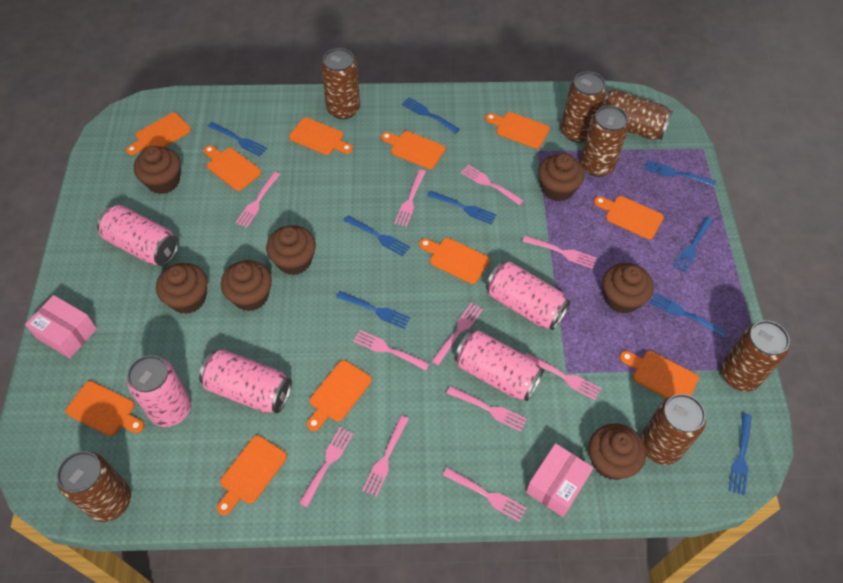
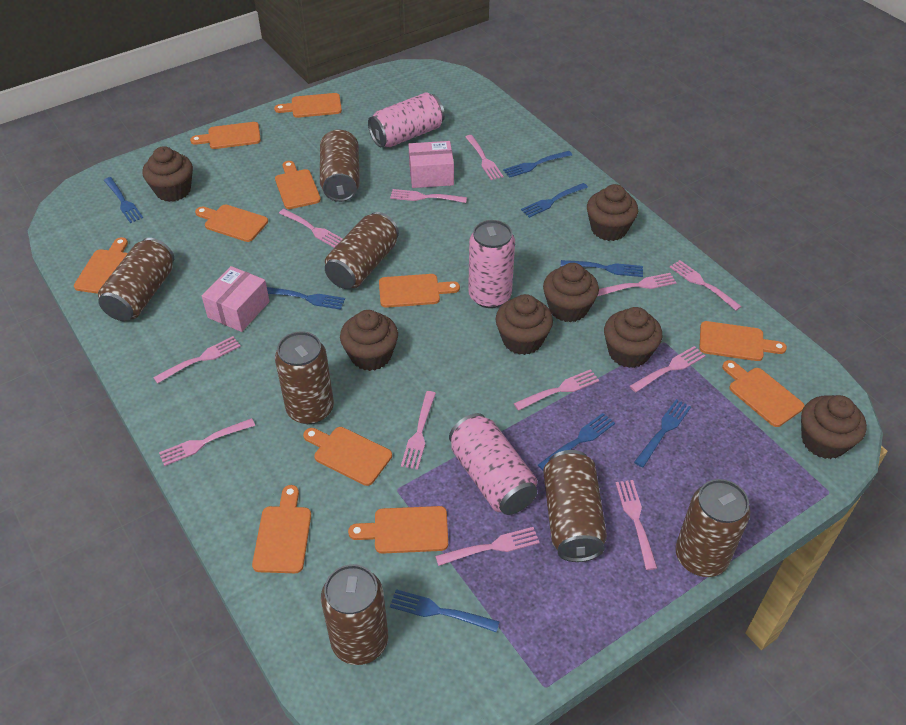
blue fork: 9 -> 8
pink can: 5 -> 3
pink fork: 11 -> 12

